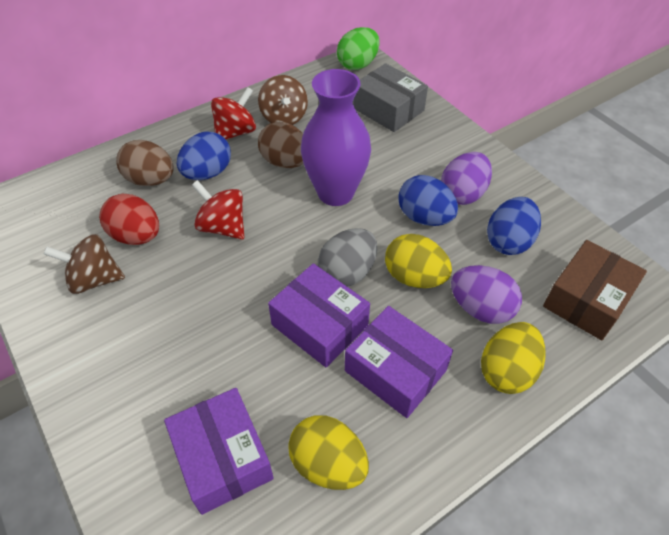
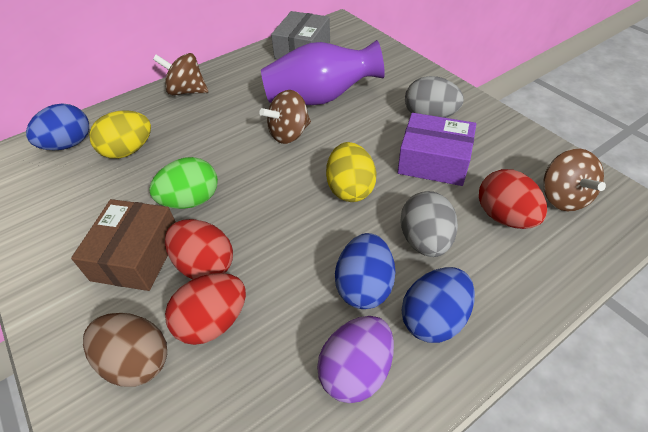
brown egg: 2 -> 1
brown spinning top: 2 -> 3
grey egg: 1 -> 2
purple box: 3 -> 1
purple egg: 2 -> 1
red egg: 1 -> 3
red spinning top: 2 -> 0
yellow egg: 3 -> 2

